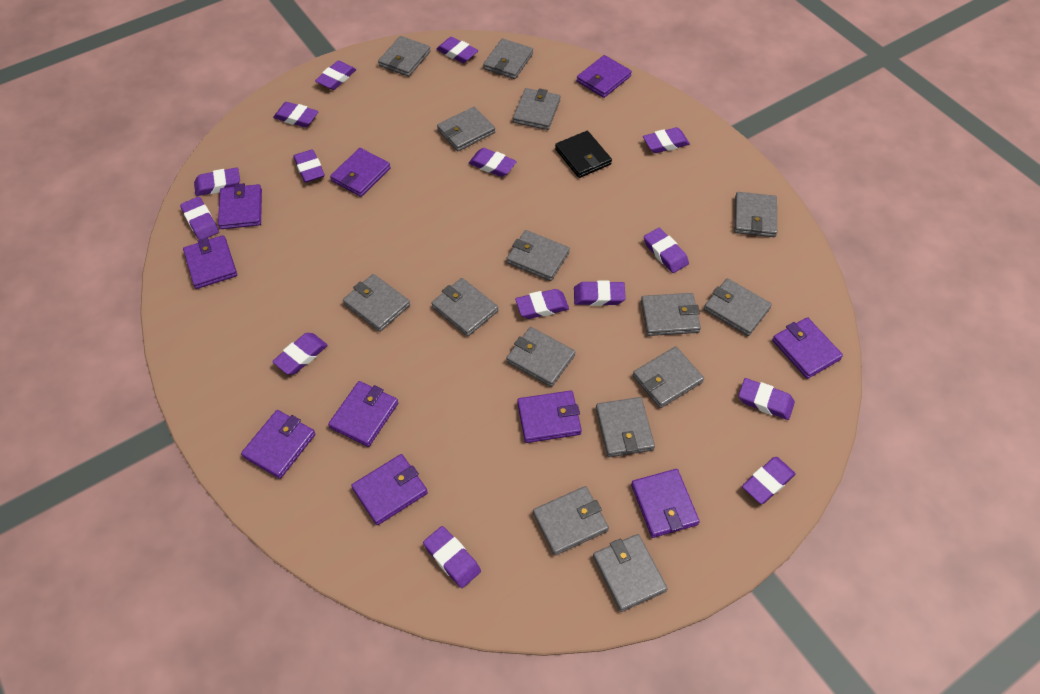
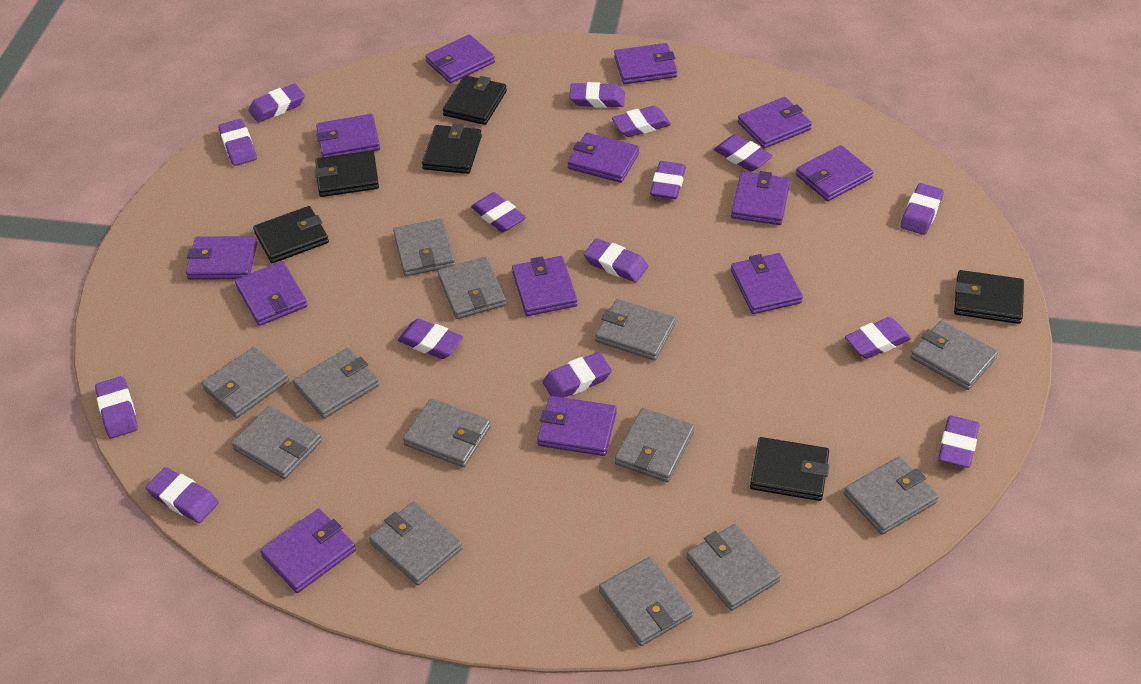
black wallet: 1 -> 6
grey wallet: 15 -> 13
purple wallet: 10 -> 13

